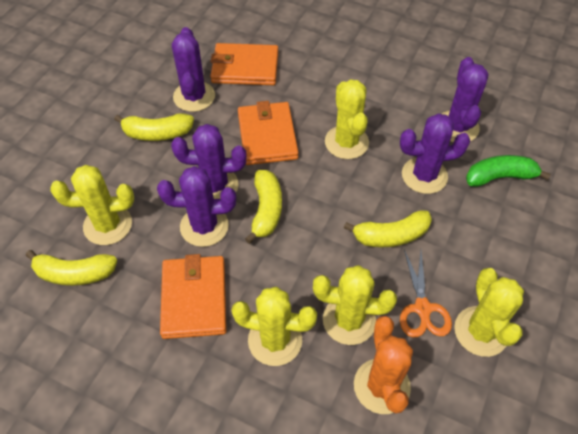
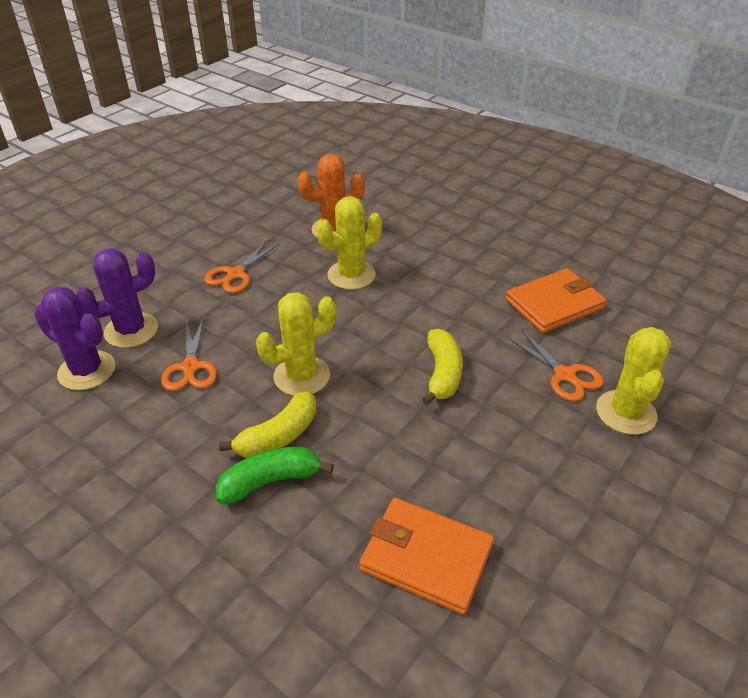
orange scissors: 1 -> 3
orange wallet: 3 -> 2
purple cactus: 5 -> 2
yellow banana: 4 -> 2
yellow cactus: 5 -> 3

